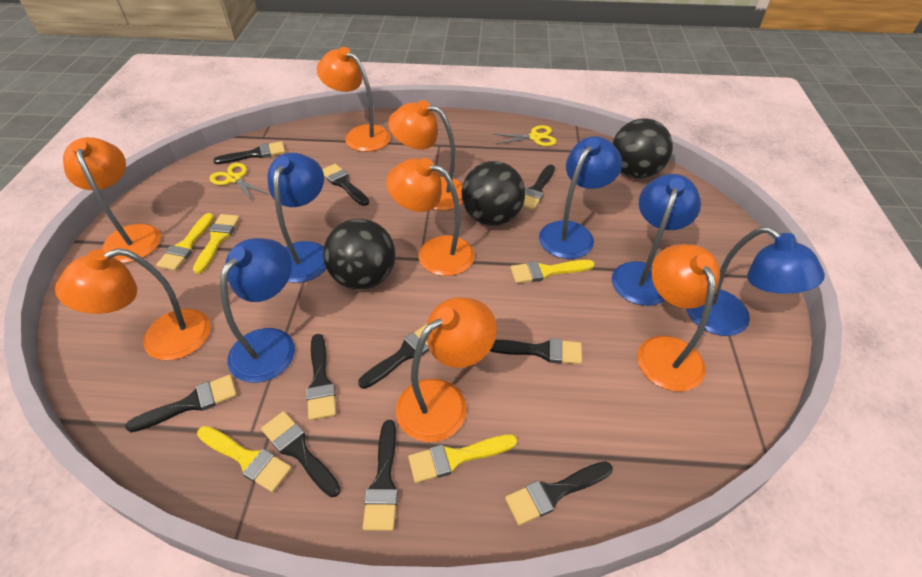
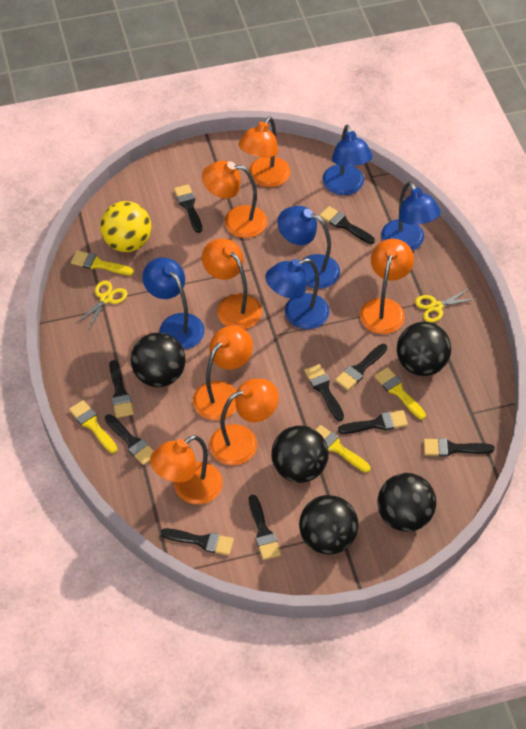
black ball: 3 -> 5
yellow ball: 0 -> 1
yellow brush: 5 -> 4

